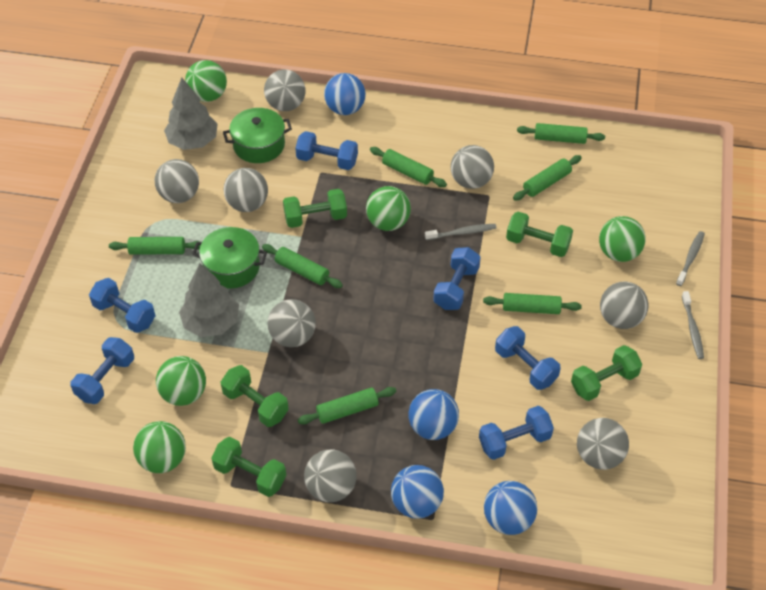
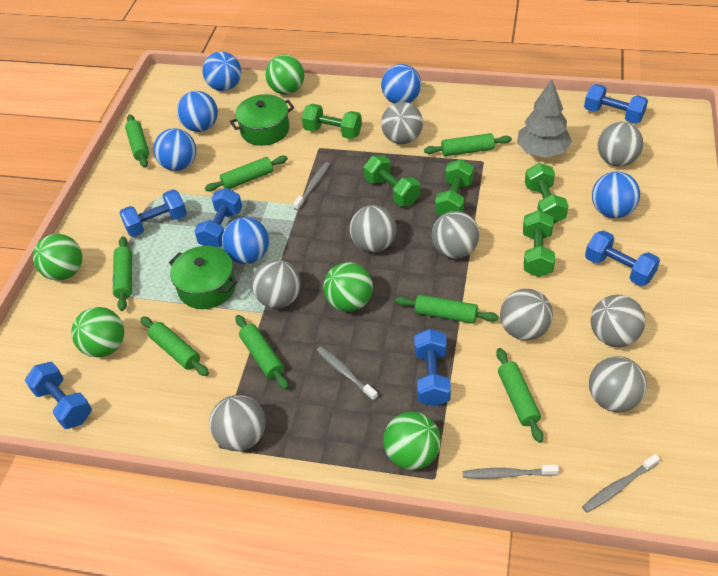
blue ball: 4 -> 6
green rolling pin: 7 -> 8
grey ball: 8 -> 9
grey toothbrush: 3 -> 4
grey tree: 2 -> 1

